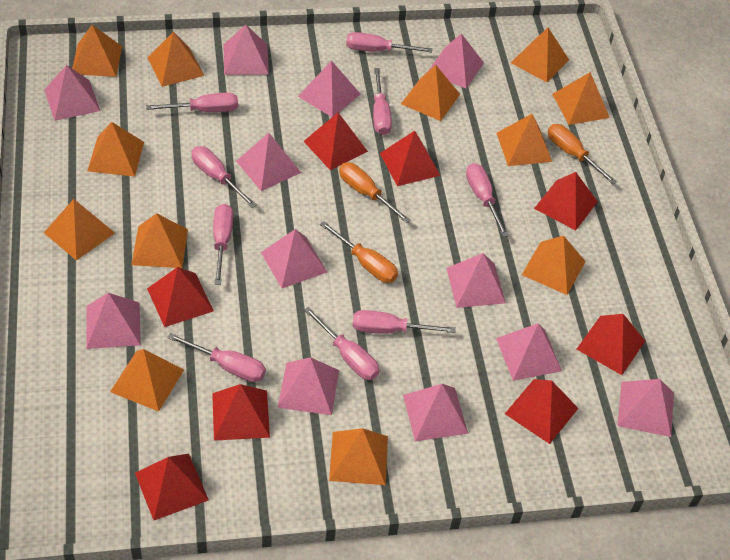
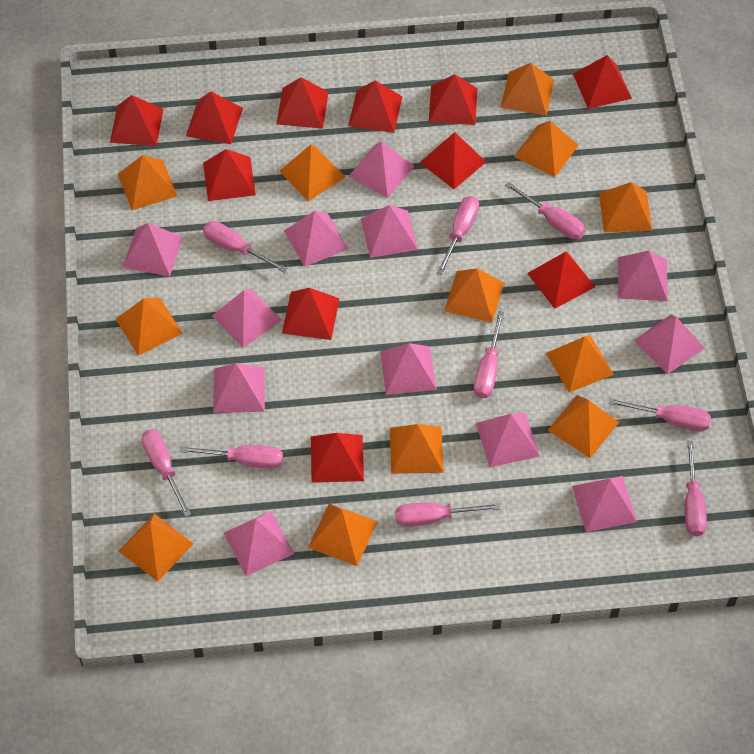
orange screwdriver: 3 -> 0
red pyramid: 8 -> 11

